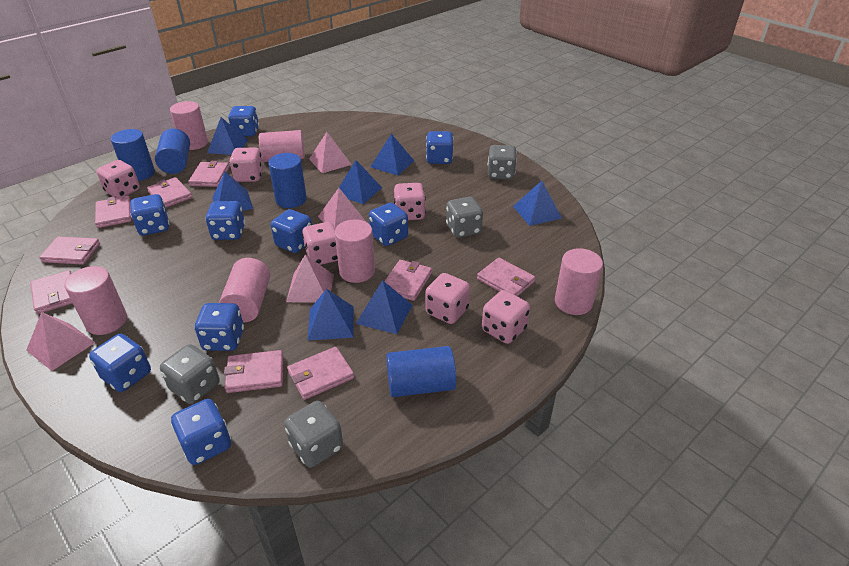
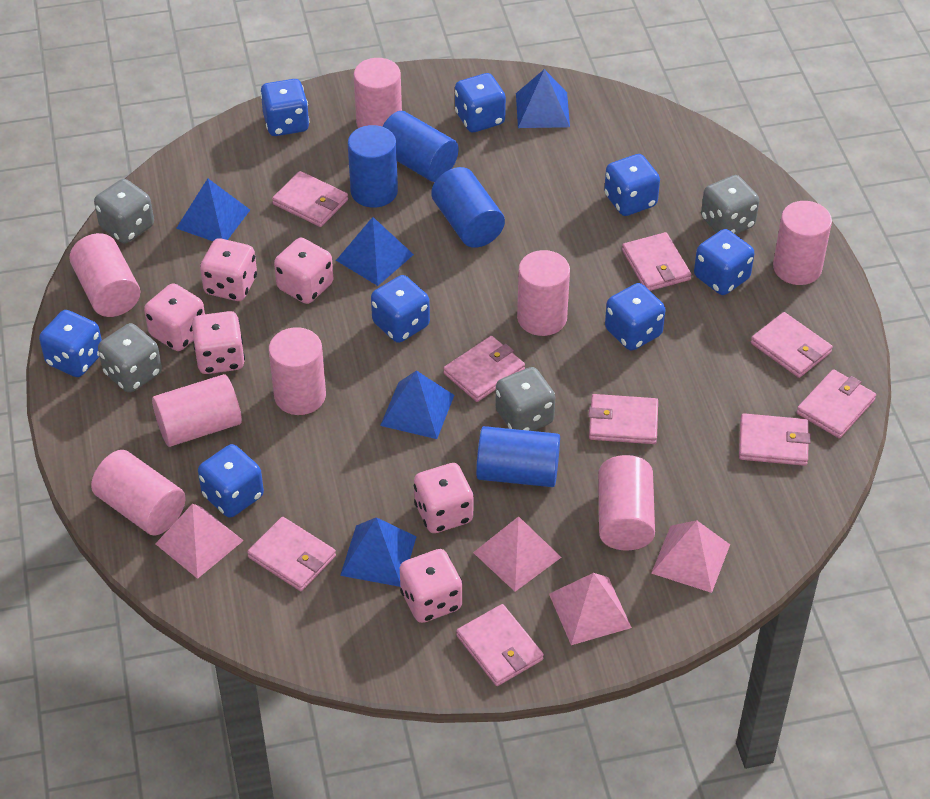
blue dice: 9 -> 8
blue pyramid: 7 -> 5
pink cylinder: 6 -> 8

